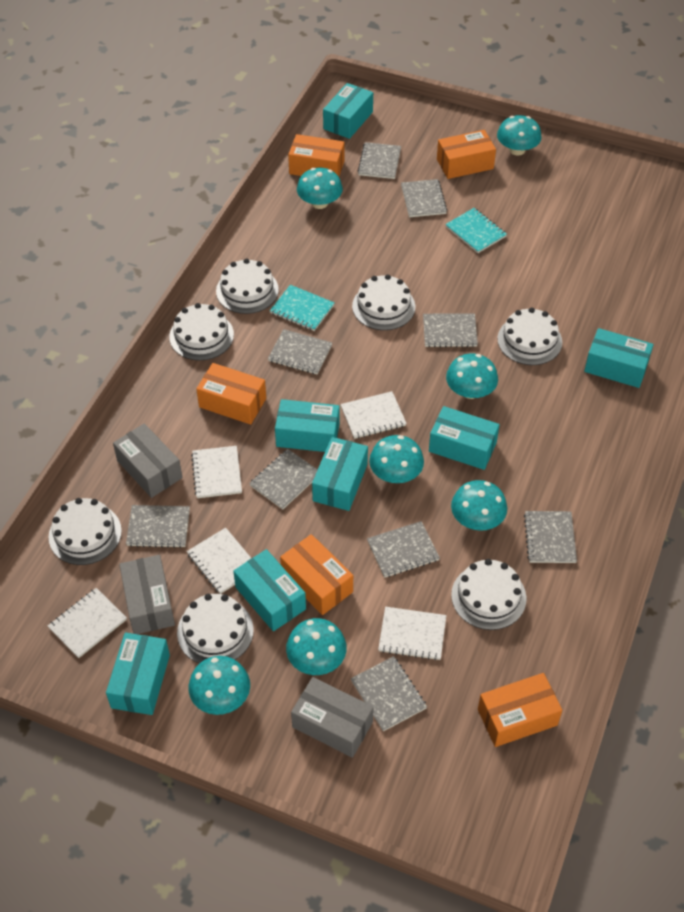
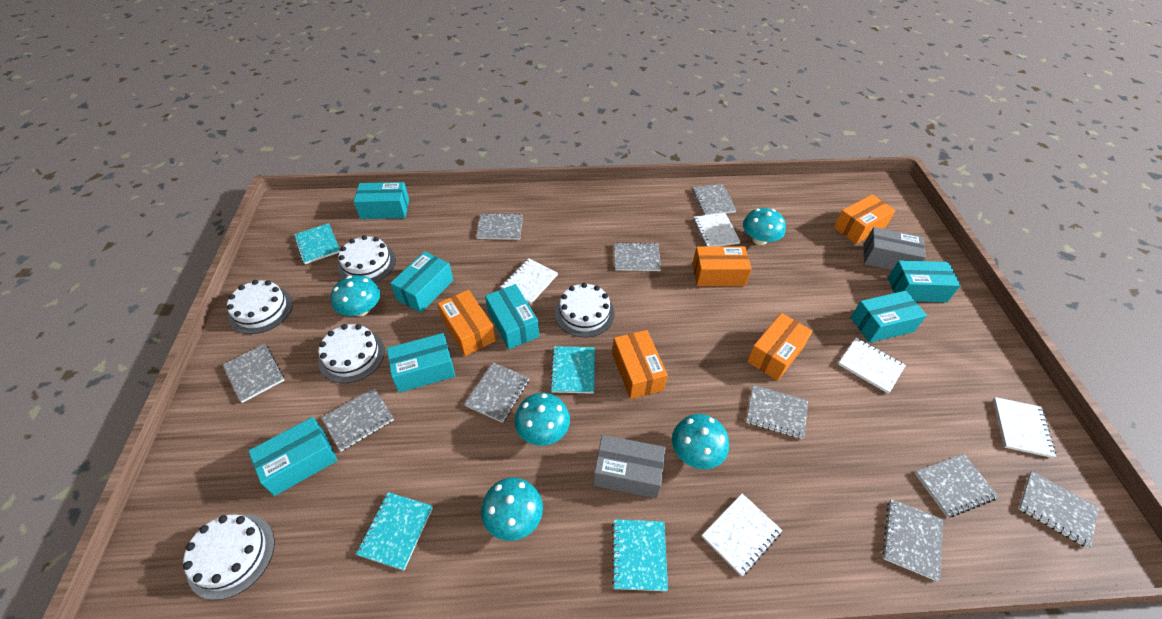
grey box: 3 -> 2
grey notebook: 9 -> 10
turquoise mushroom: 7 -> 5
turquoise notebook: 2 -> 4
white cake: 7 -> 5

